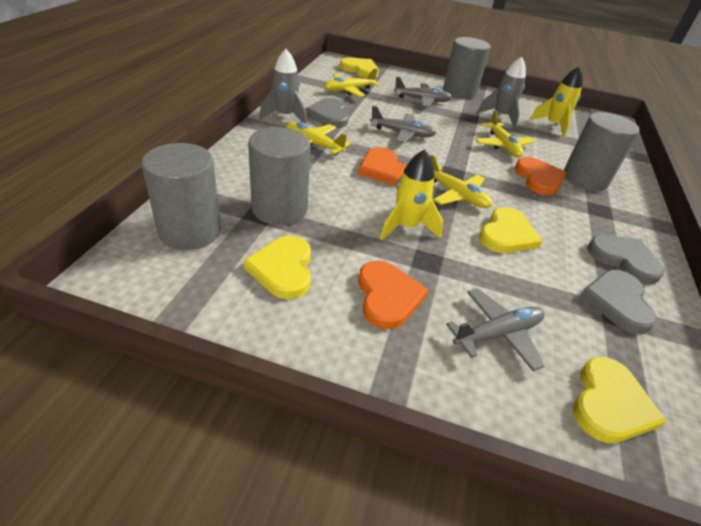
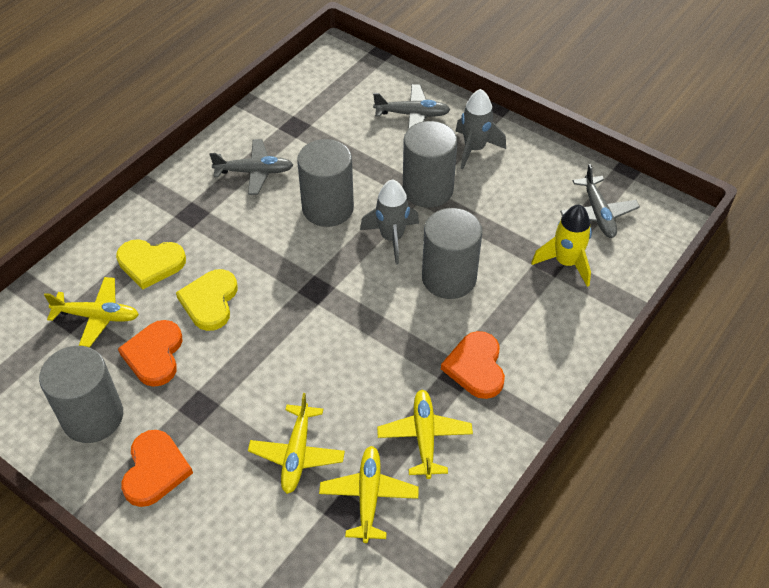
grey heart: 3 -> 0
yellow heart: 4 -> 2
yellow rocket: 2 -> 1

